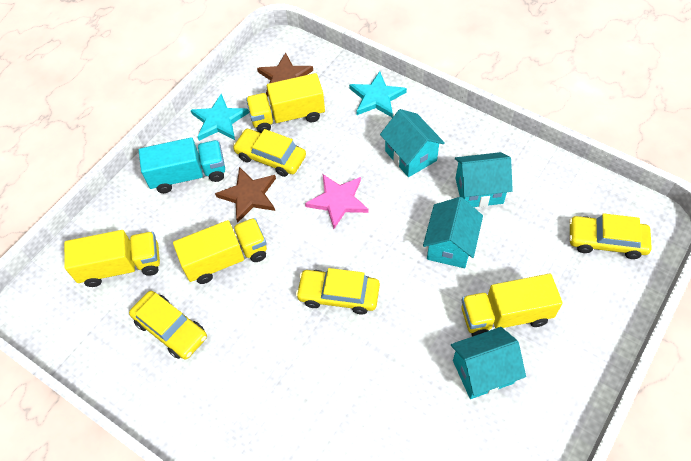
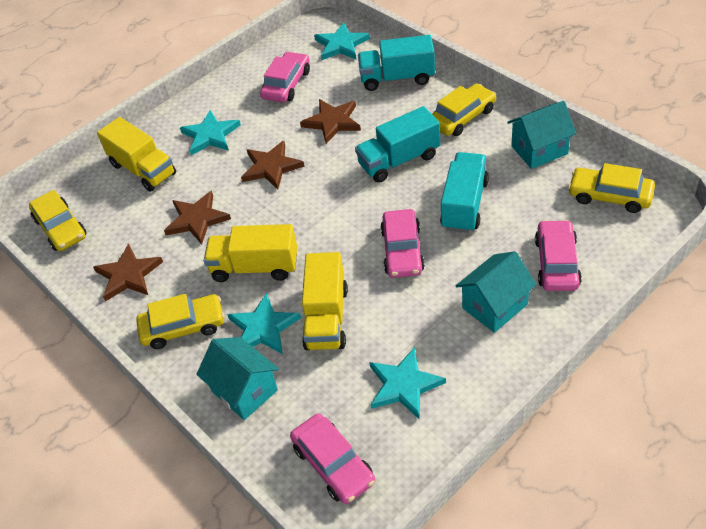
brown star: 2 -> 4
pink car: 0 -> 4
pink star: 1 -> 0
turquoise house: 4 -> 3
turquoise star: 2 -> 4
turquoise truck: 1 -> 3
yellow truck: 4 -> 3

